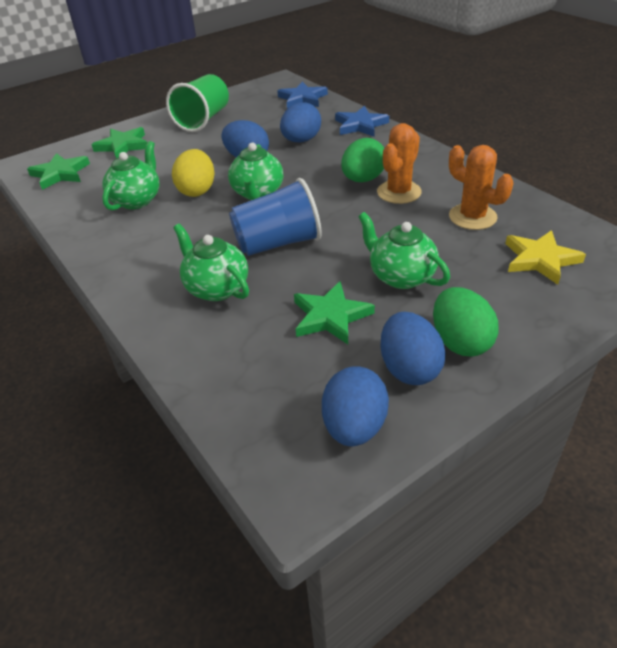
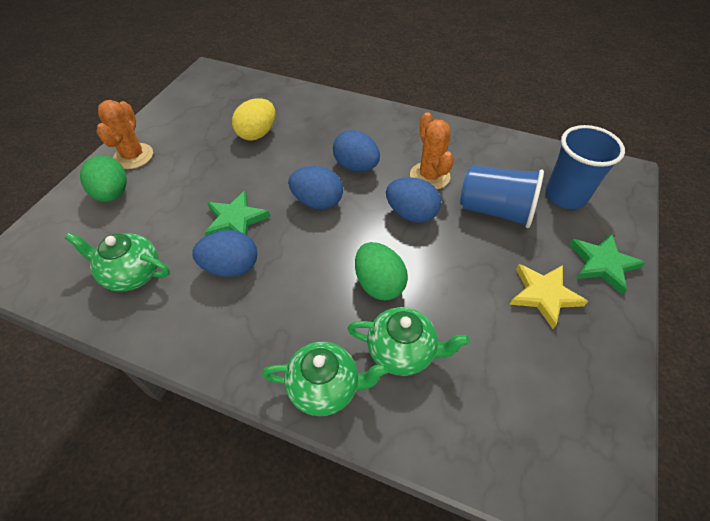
blue cup: 1 -> 2
blue star: 2 -> 0
green cup: 1 -> 0
green star: 3 -> 2
green teapot: 4 -> 3

